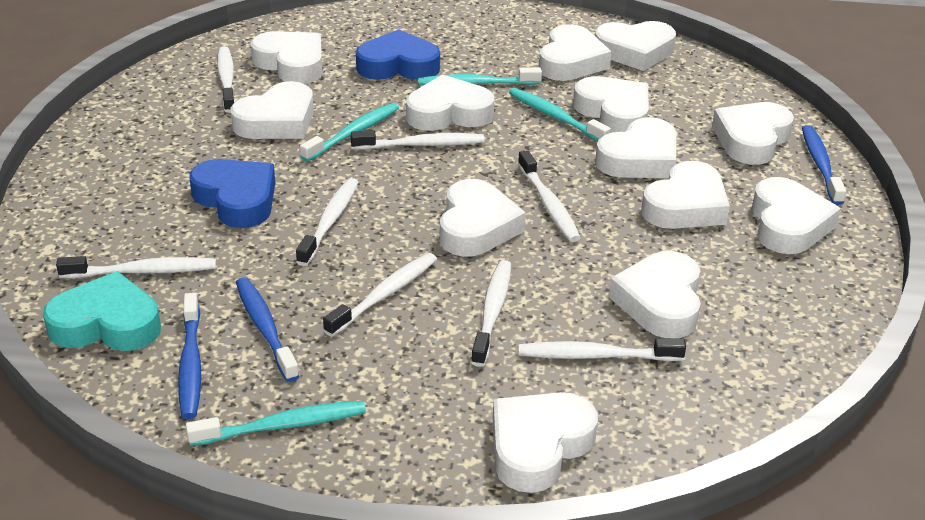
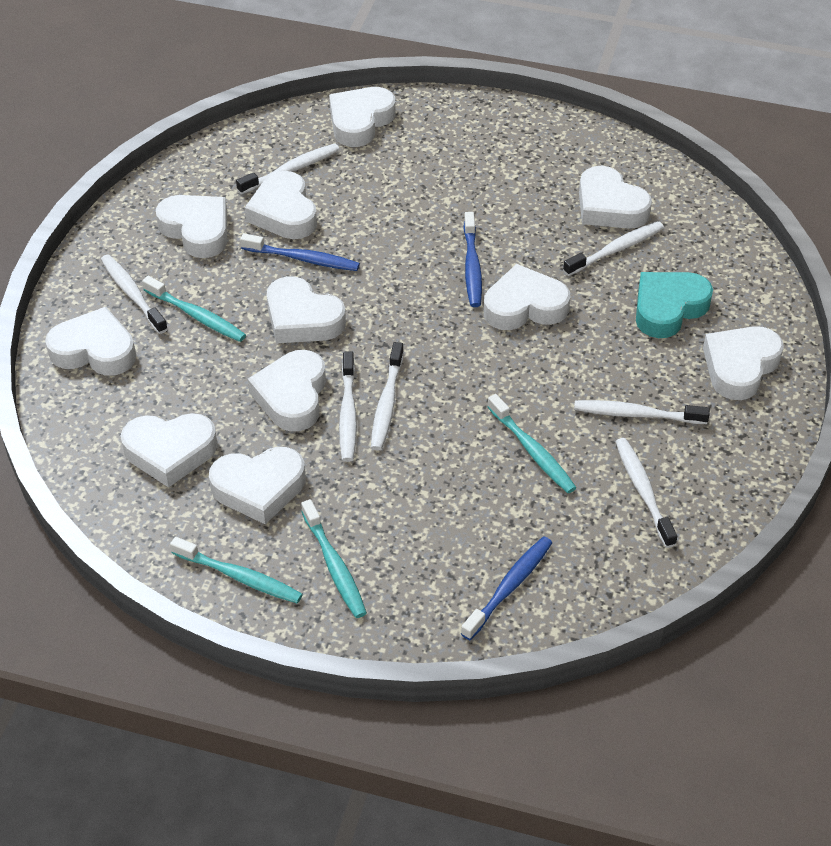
blue heart: 2 -> 0
white heart: 13 -> 11
white toothbrush: 8 -> 7

